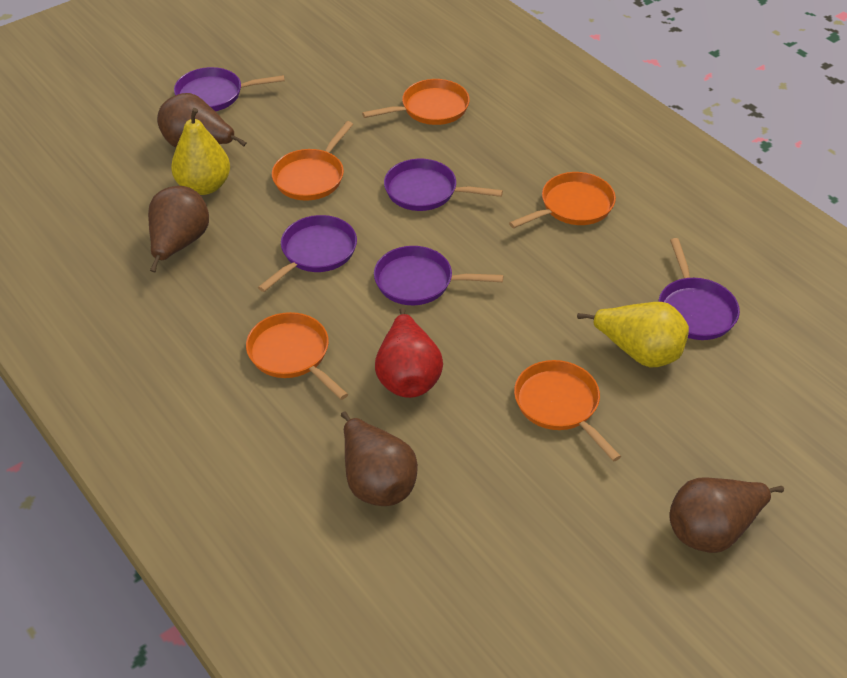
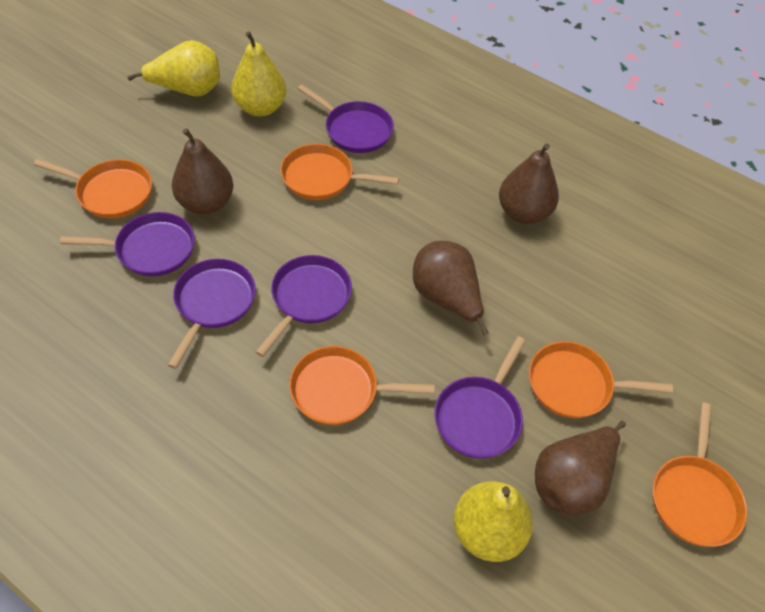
red pear: 1 -> 0
yellow pear: 2 -> 3

